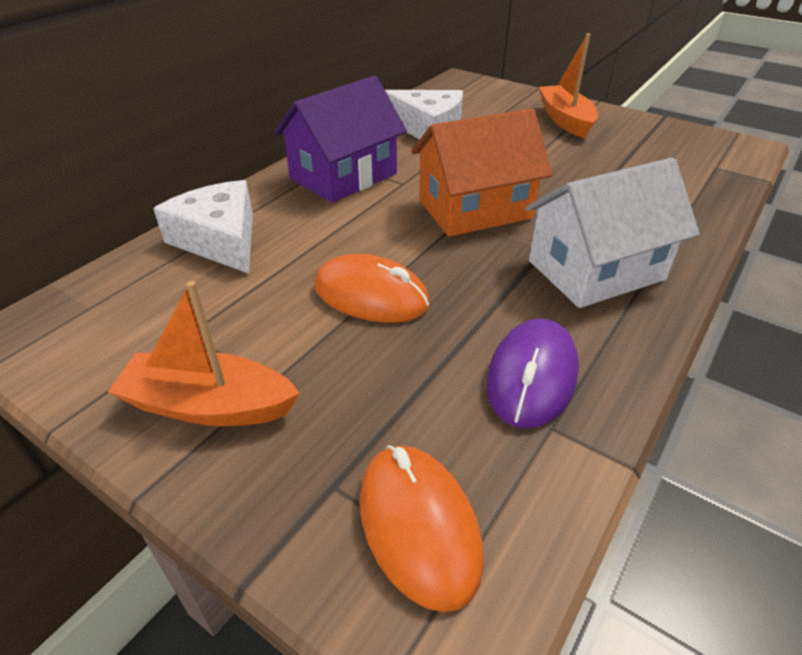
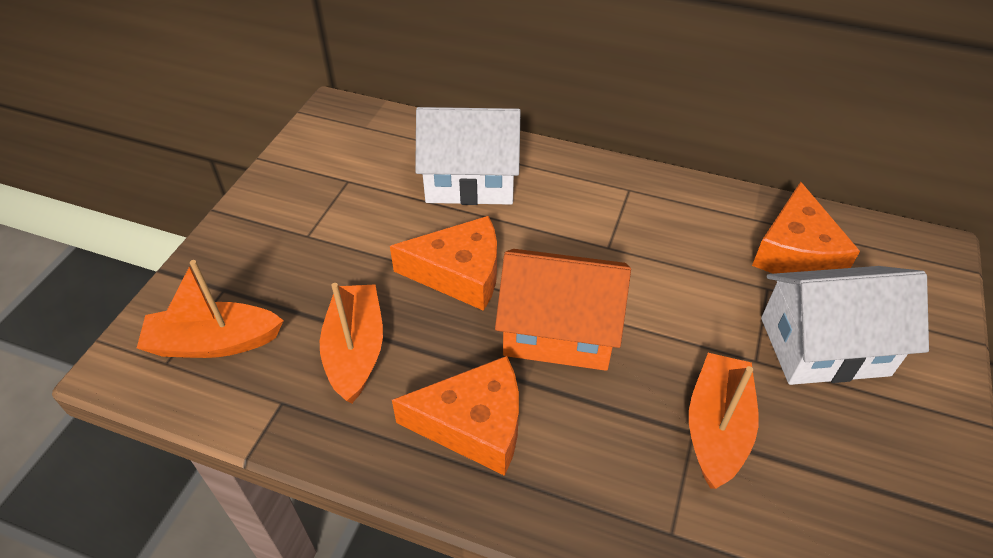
orange boat: 2 -> 3
orange cheese: 0 -> 3
orange mouse: 2 -> 0
purple house: 1 -> 0
purple mouse: 1 -> 0
white cheese: 2 -> 0
white house: 1 -> 2

